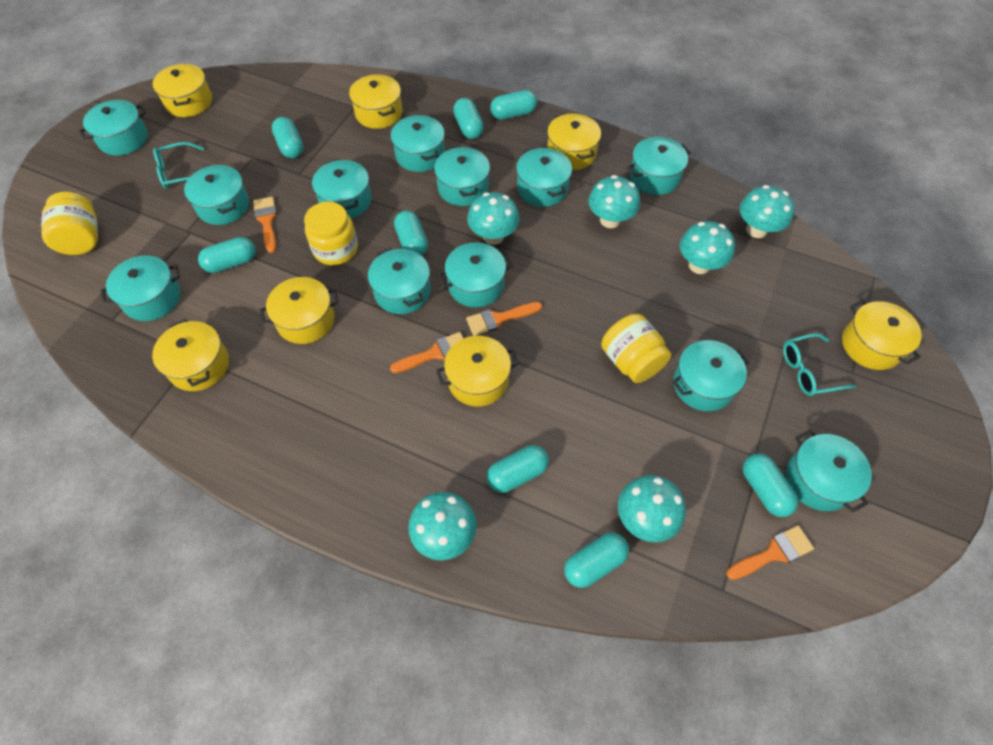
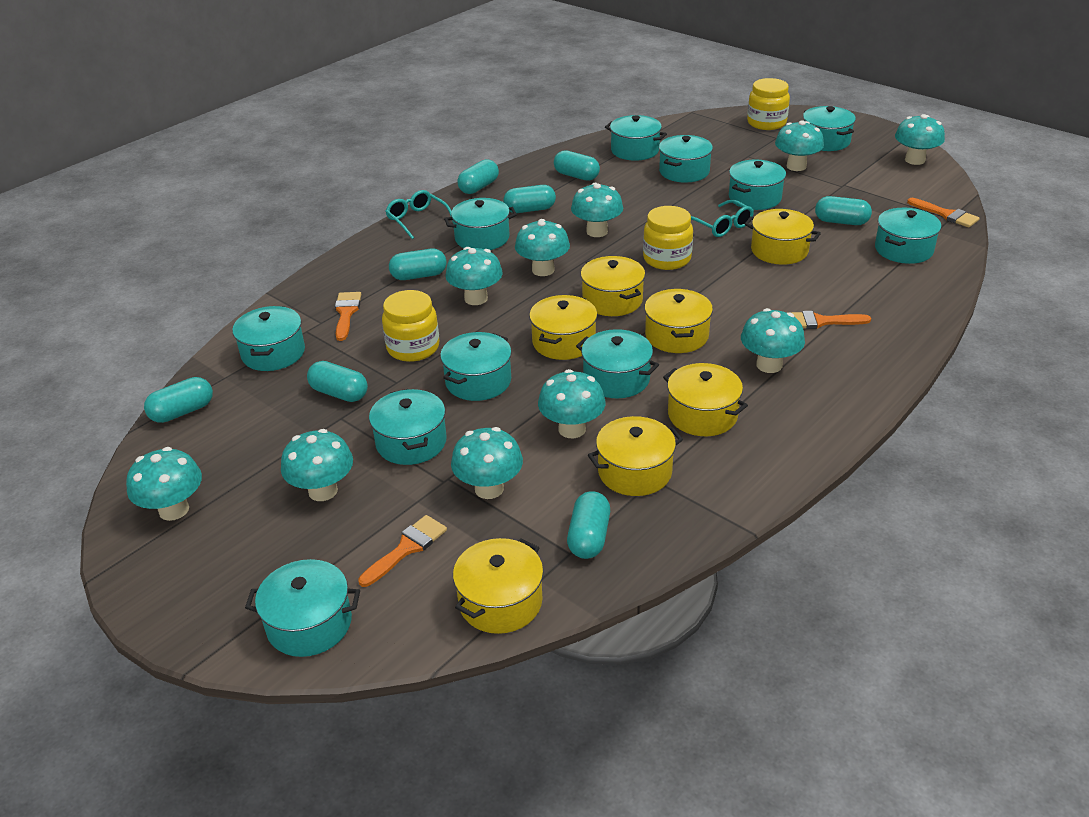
turquoise mushroom: 6 -> 10
turquoise pot: 12 -> 11

